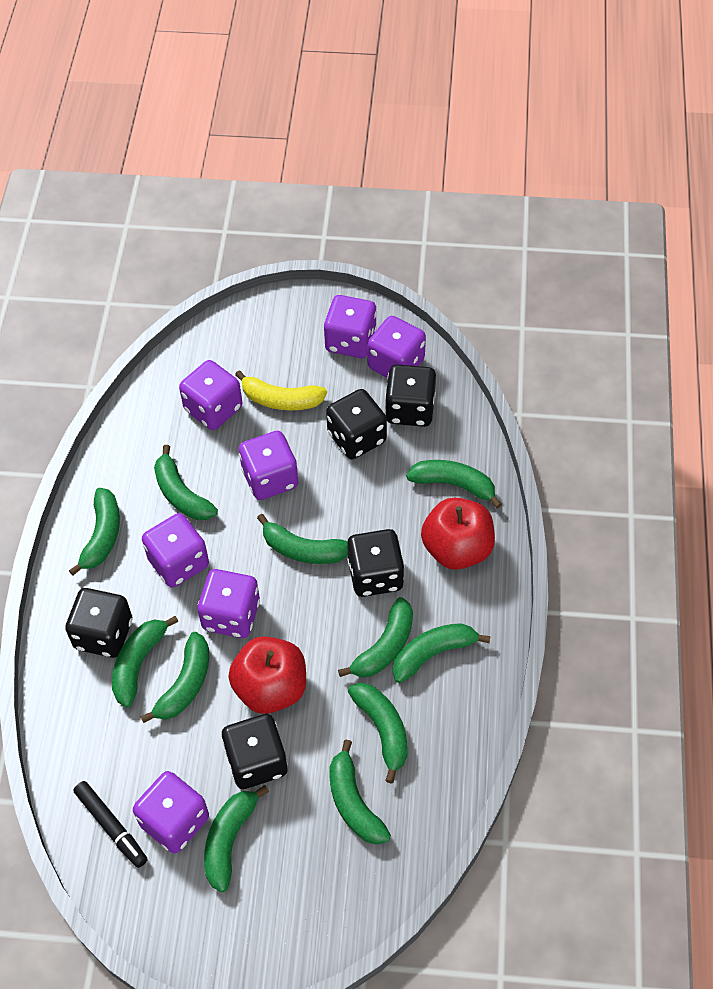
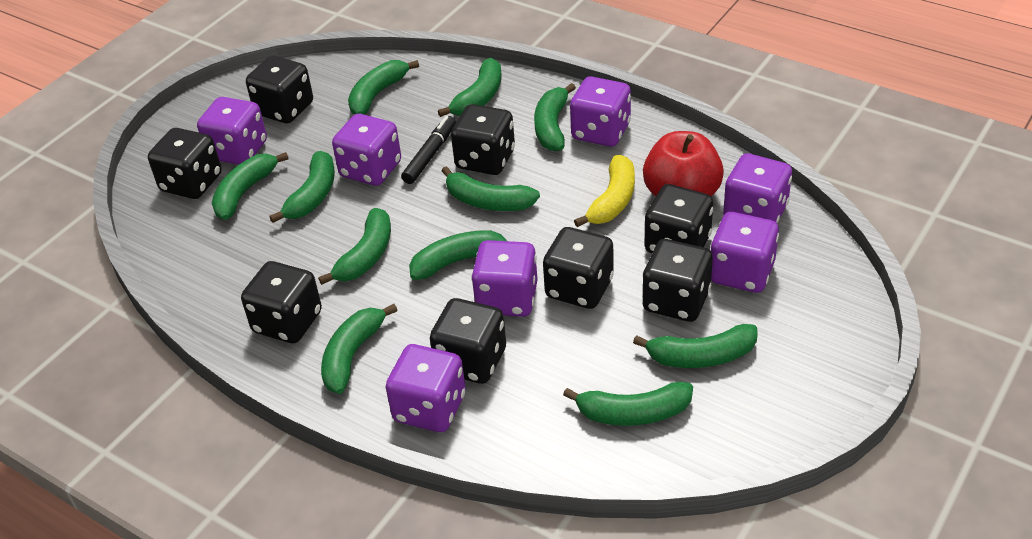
black dice: 5 -> 8
red apple: 2 -> 1

